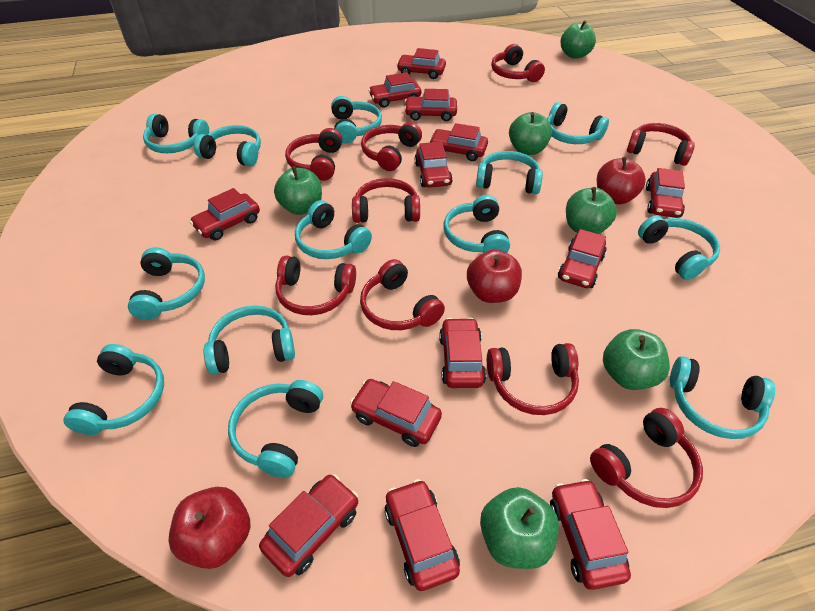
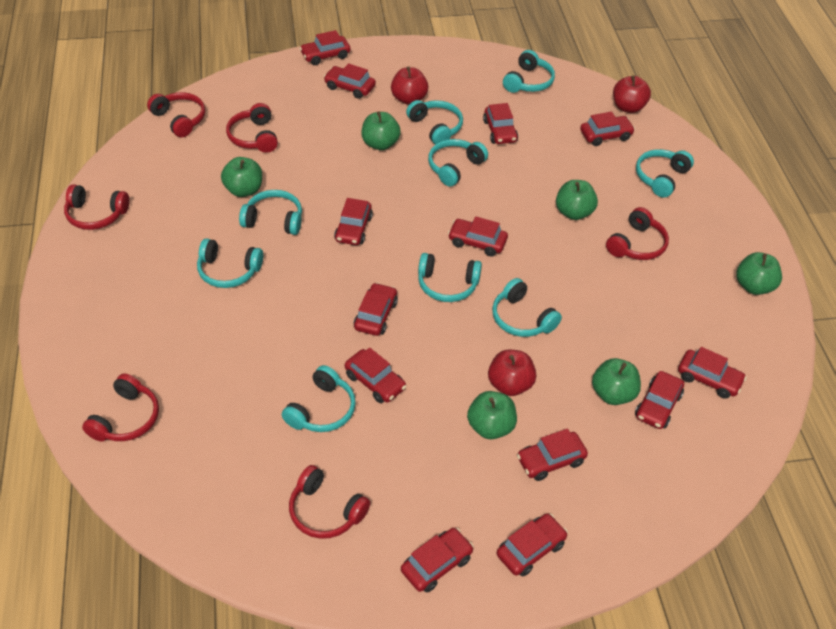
red headphones: 9 -> 6
turquoise headphones: 13 -> 9

